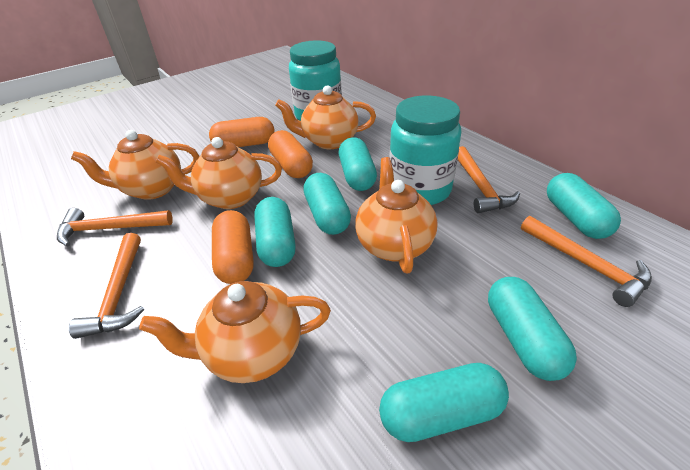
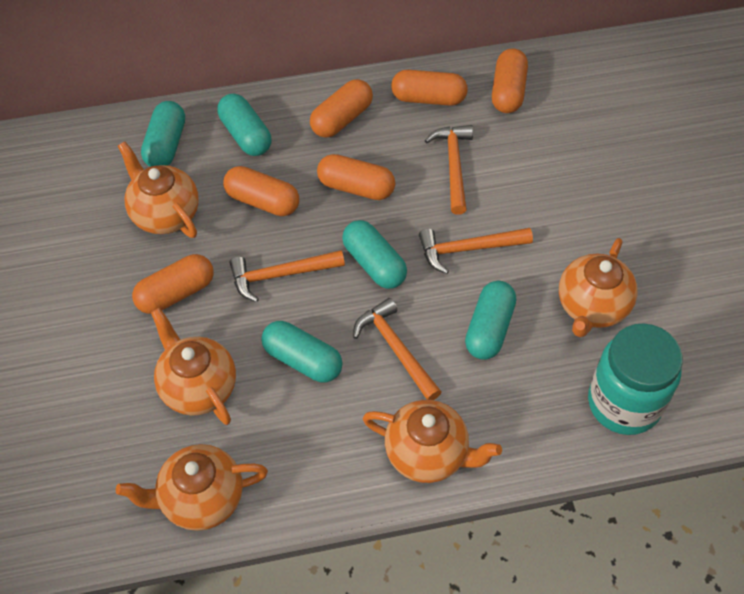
orange capsule: 3 -> 6
turquoise capsule: 6 -> 5
turquoise jar: 2 -> 1

